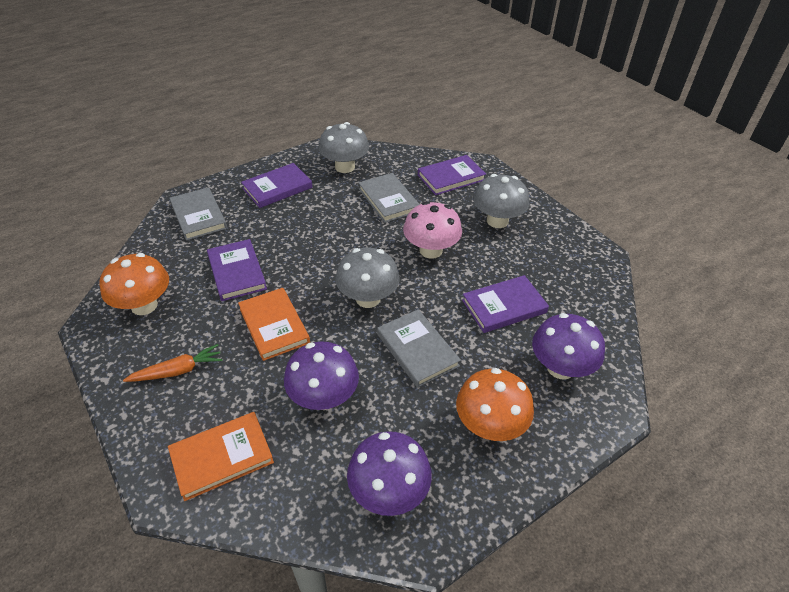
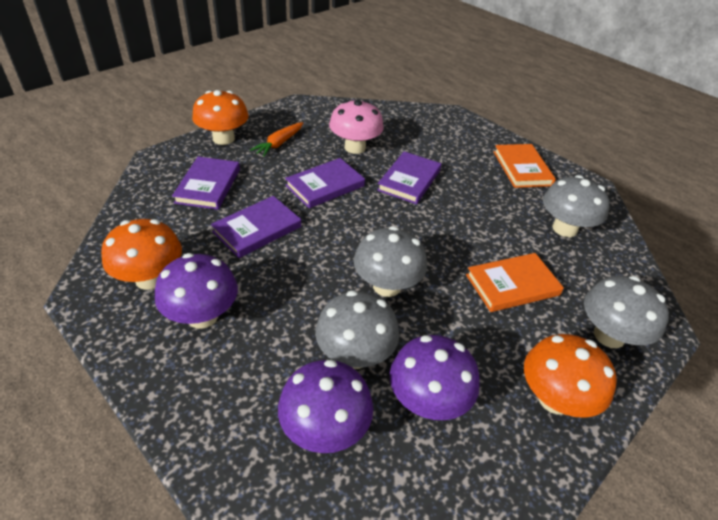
grey book: 3 -> 0
grey mushroom: 3 -> 4
orange mushroom: 2 -> 3

